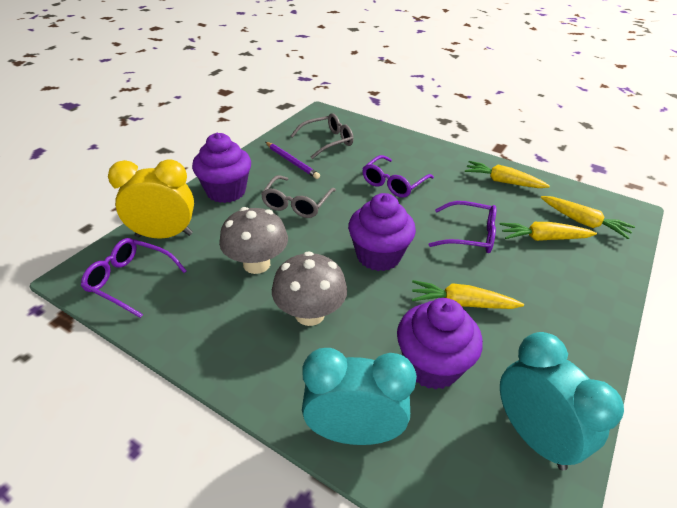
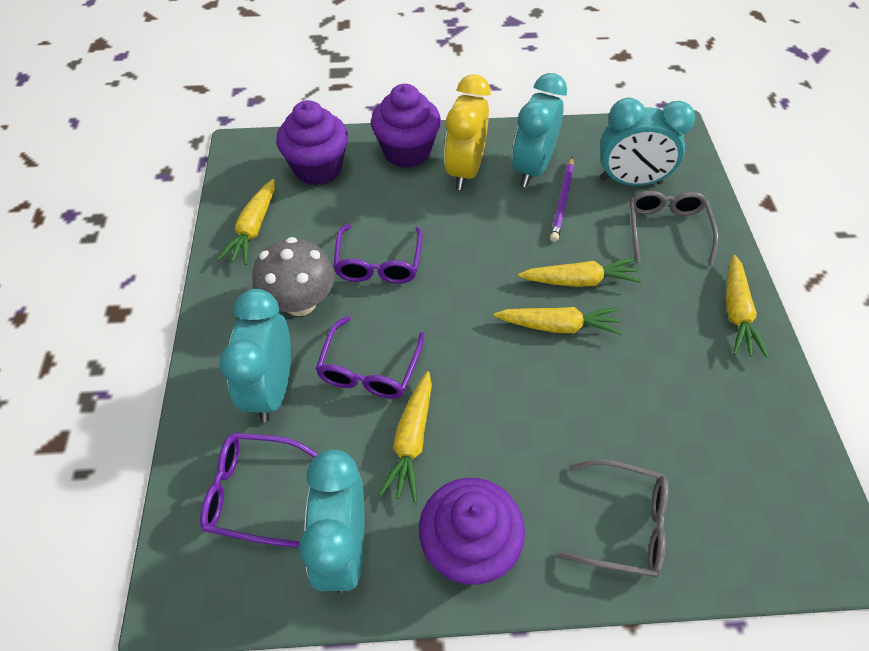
grey mushroom: 2 -> 1
turquoise clock: 2 -> 4
yellow carrot: 4 -> 5

